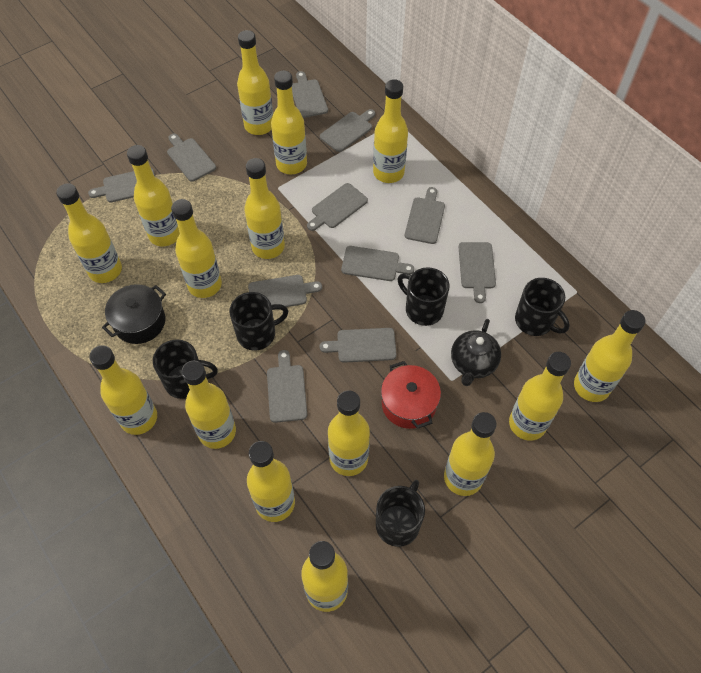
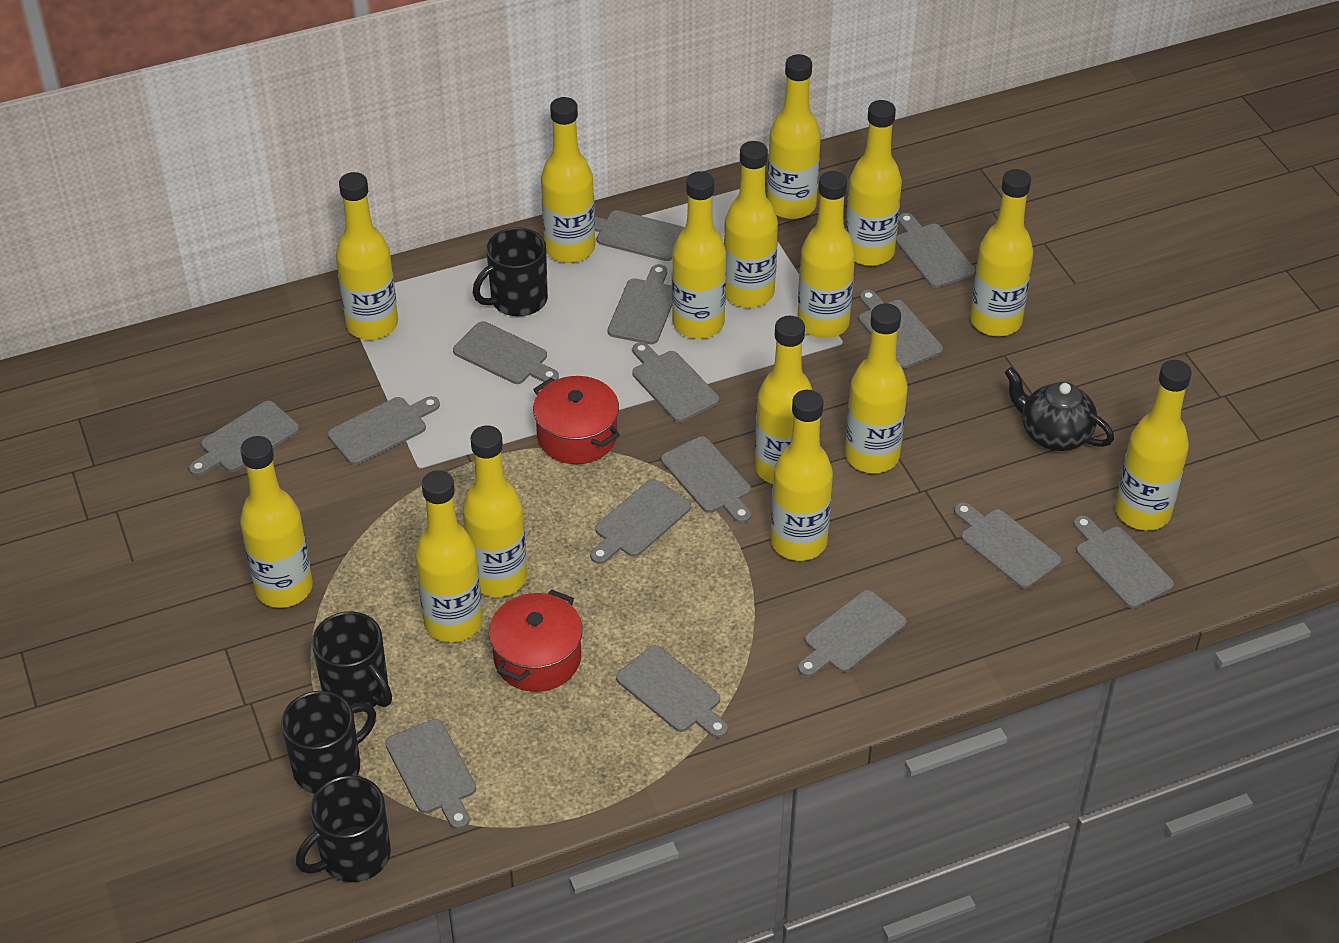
black mug: 5 -> 4
black pot: 1 -> 0
grey cutting board: 11 -> 15
red pot: 1 -> 2

